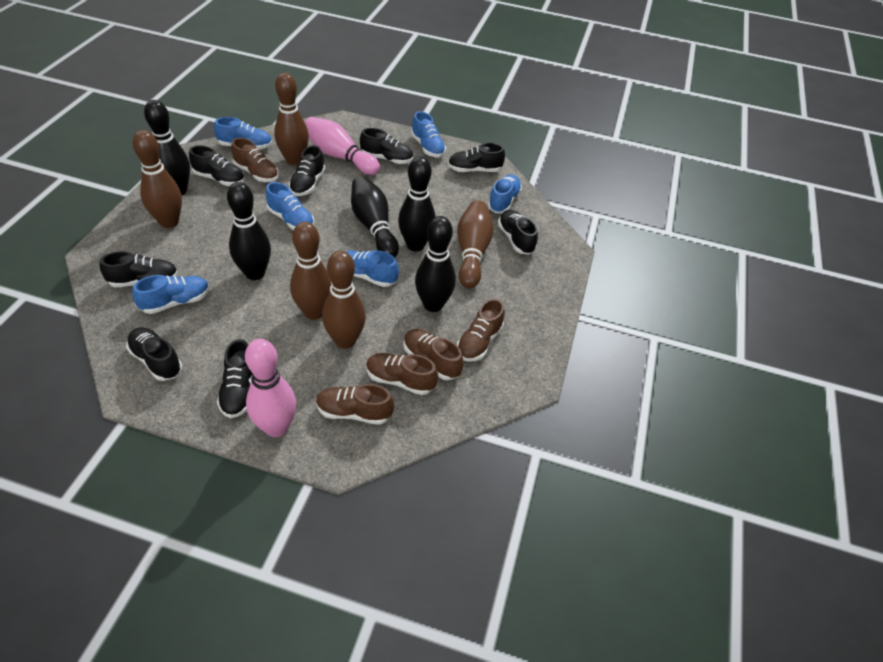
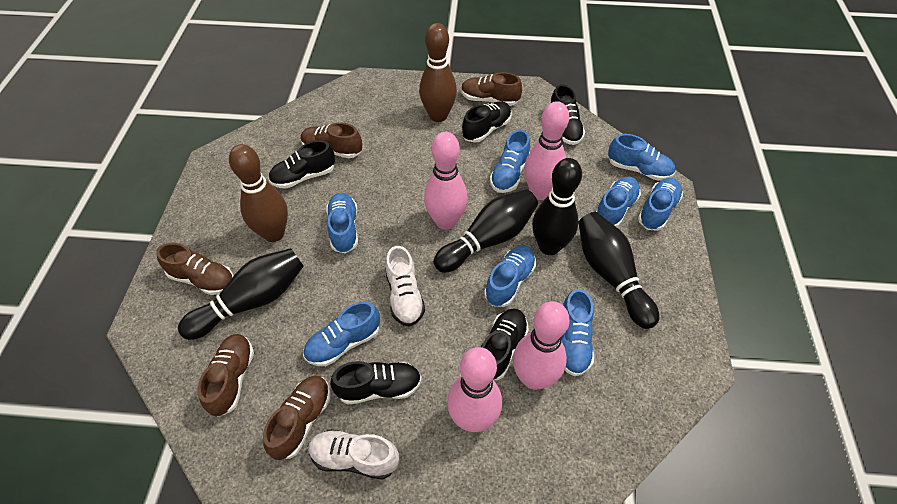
black bowling pin: 5 -> 4
black shoe: 8 -> 5
blue shoe: 6 -> 8
brown bowling pin: 5 -> 2
pink bowling pin: 2 -> 4
white shoe: 0 -> 2

